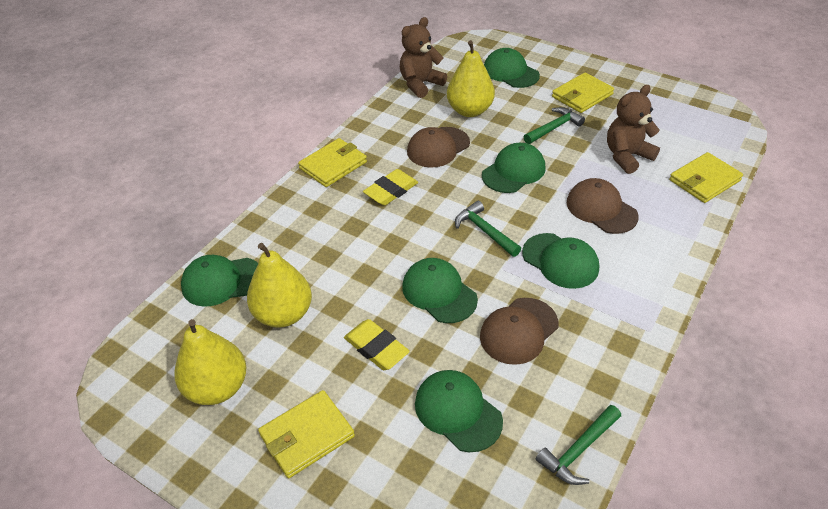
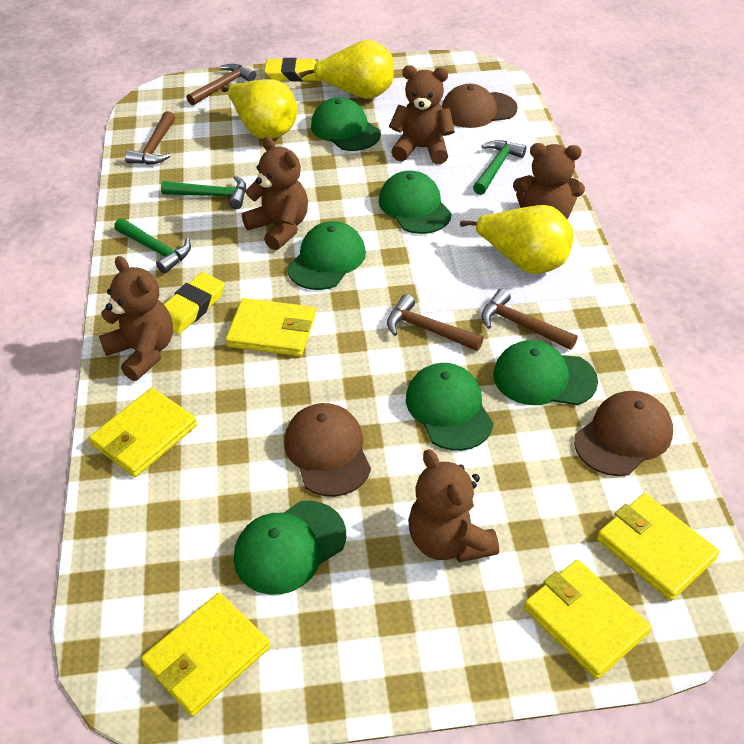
brown hammer: 0 -> 4
brown teddy bear: 2 -> 5
yellow wallet: 4 -> 5

